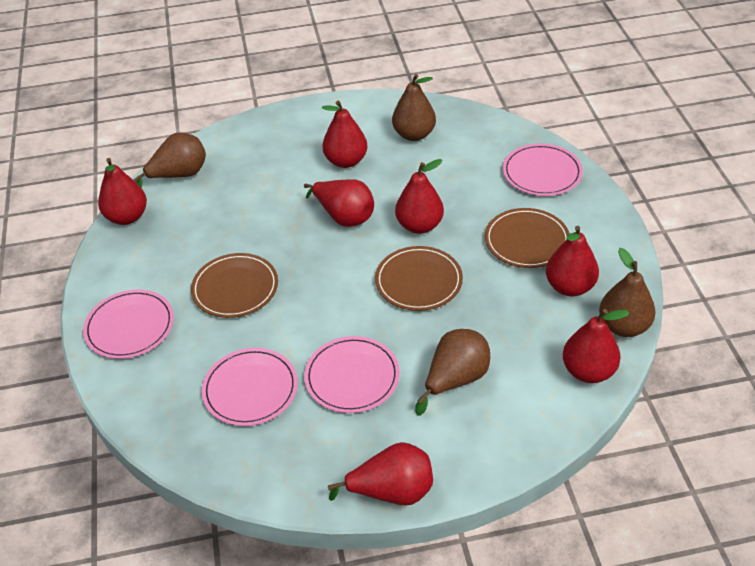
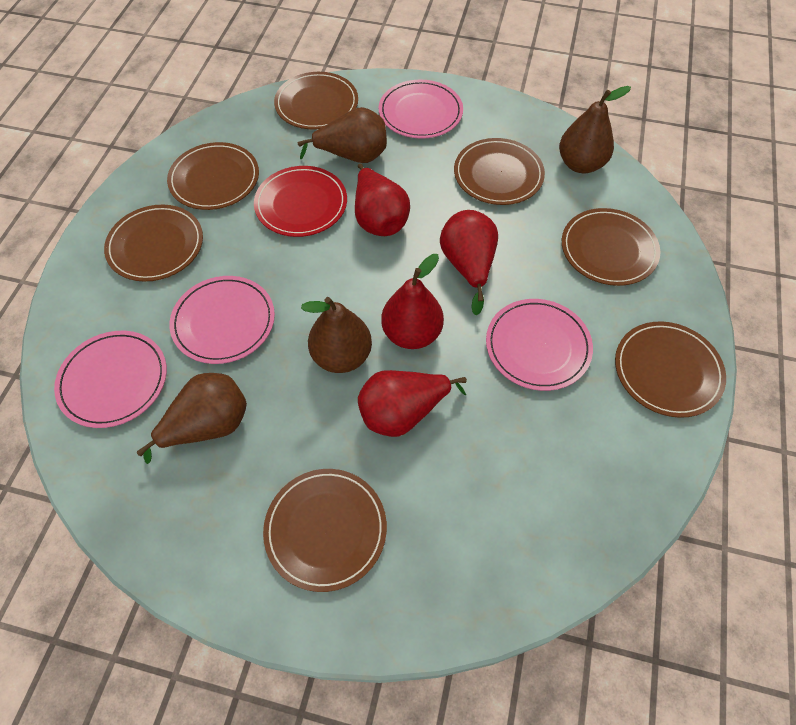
brown plate: 3 -> 7
red pear: 7 -> 4
red plate: 0 -> 1

